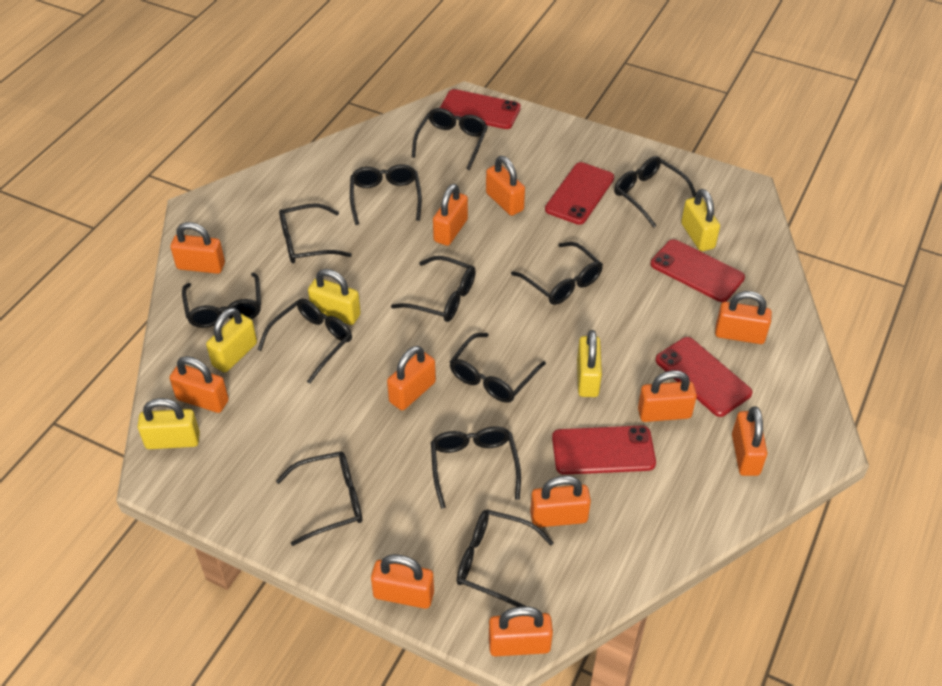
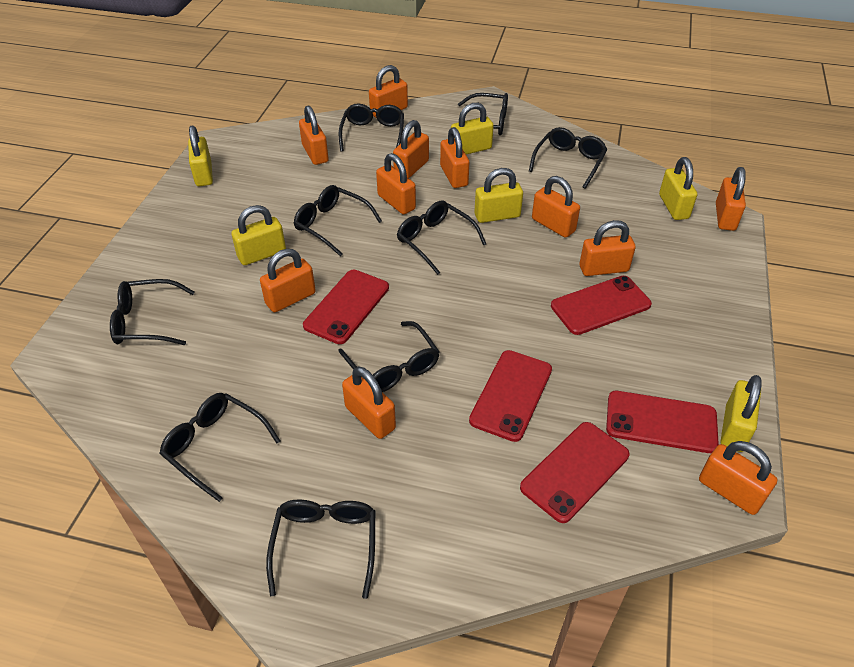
black glasses: 12 -> 9
yellow padlock: 5 -> 6

